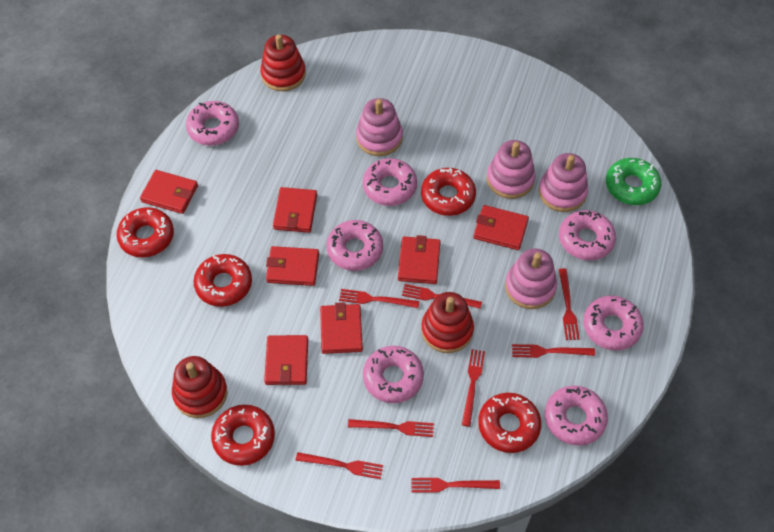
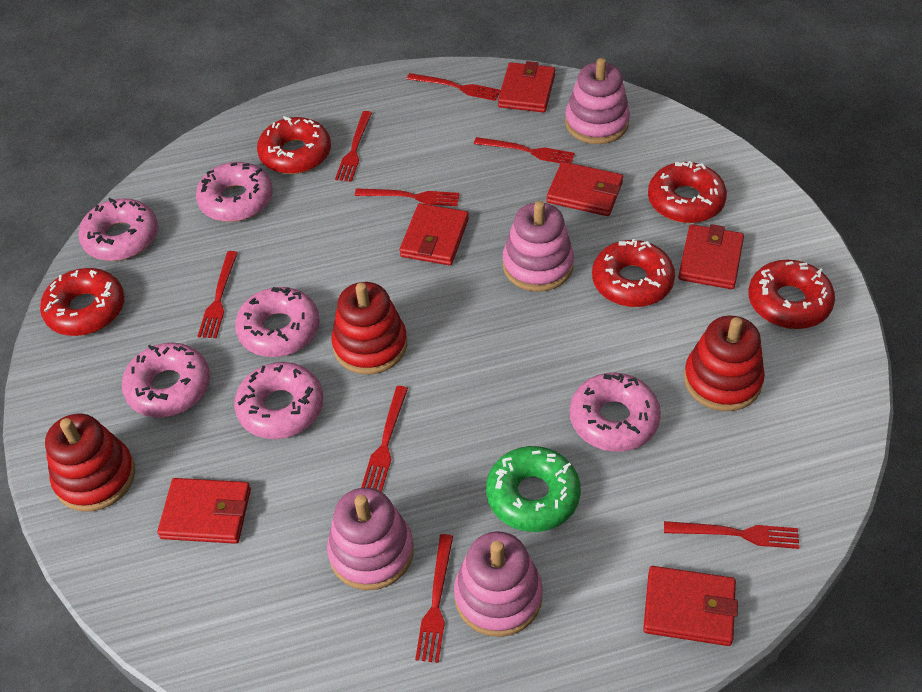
pink donut: 7 -> 6
red wallet: 7 -> 6

